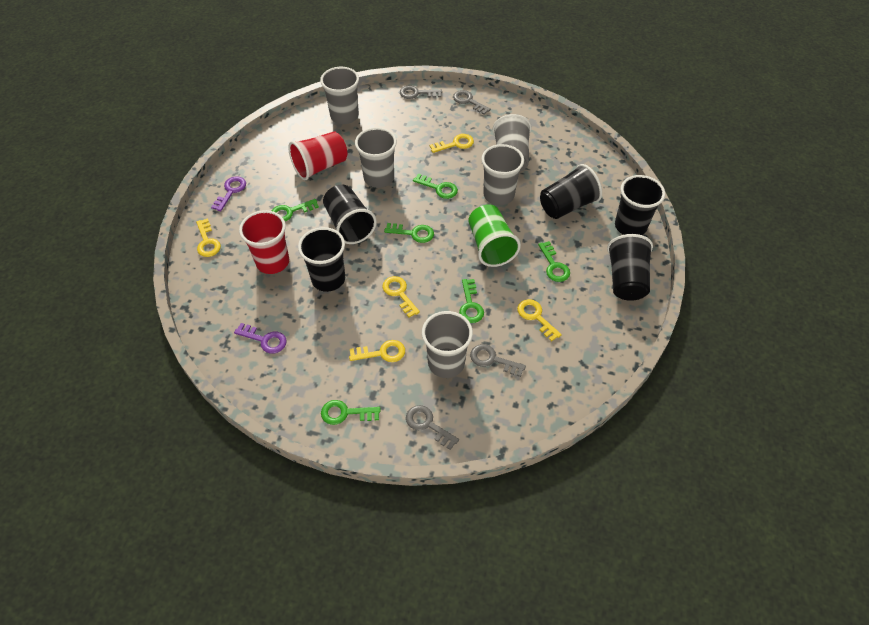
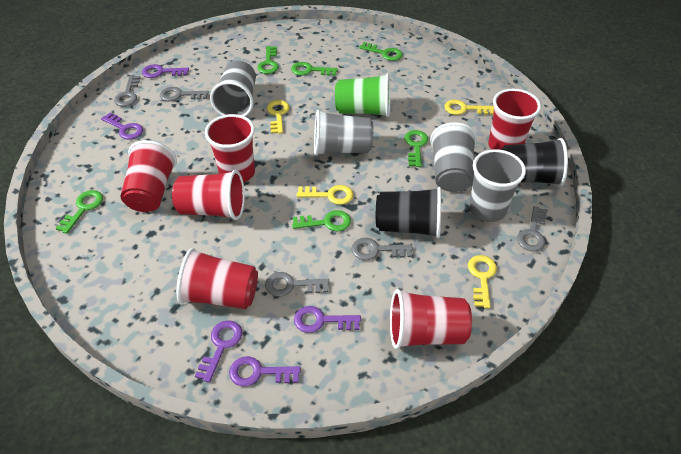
black cup: 5 -> 2
grey cup: 5 -> 4
grey key: 4 -> 5
purple key: 2 -> 5
red cup: 2 -> 6
yellow key: 5 -> 4

